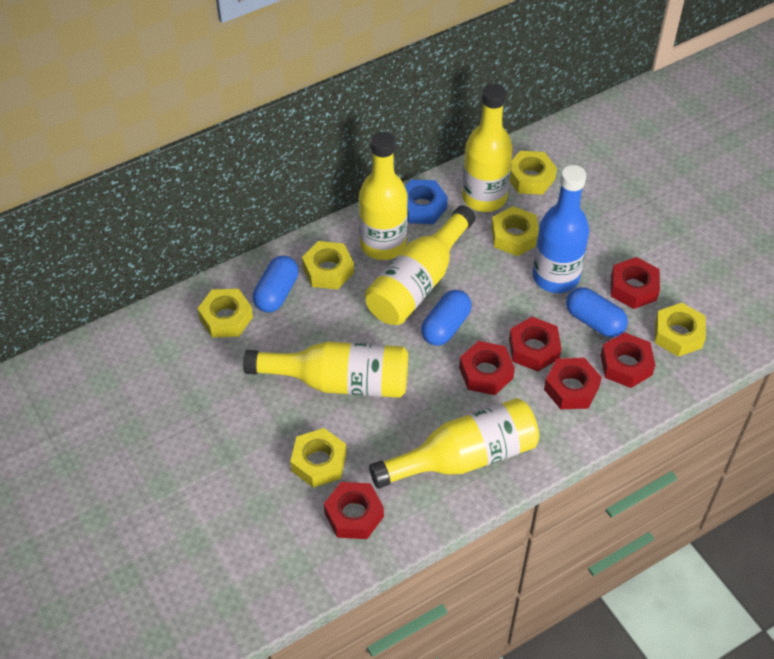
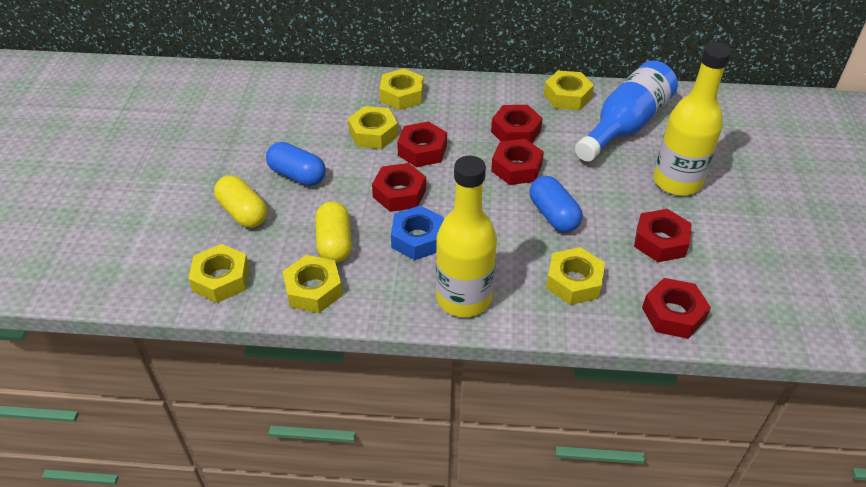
blue capsule: 3 -> 2
yellow bottle: 5 -> 2
yellow capsule: 0 -> 2

